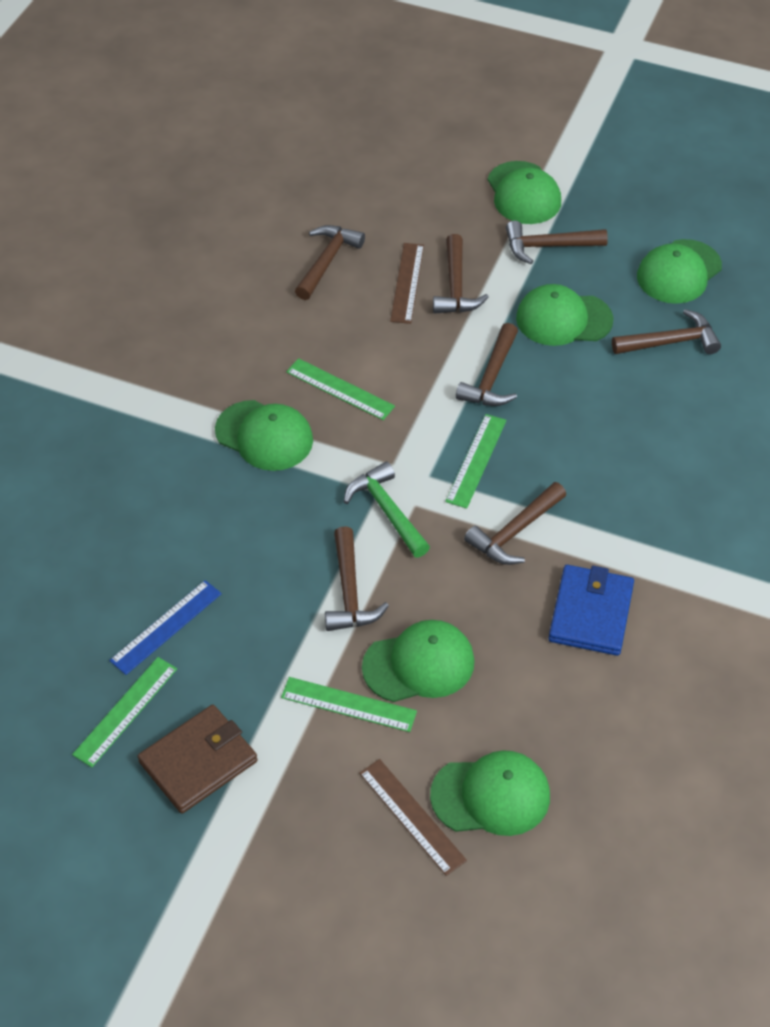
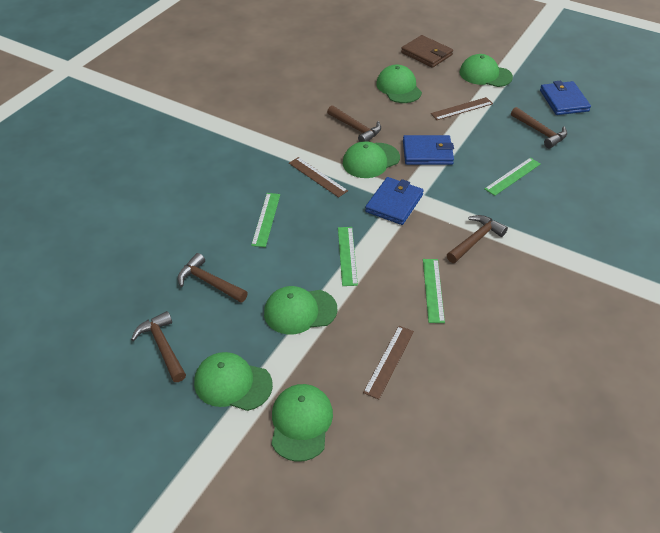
blue ruler: 1 -> 0
blue wallet: 1 -> 3
brown hammer: 7 -> 5
brown ruler: 2 -> 3
green hammer: 1 -> 0

